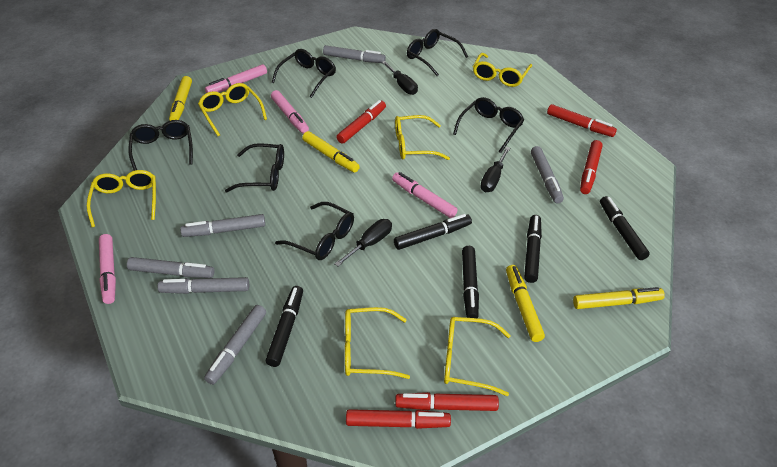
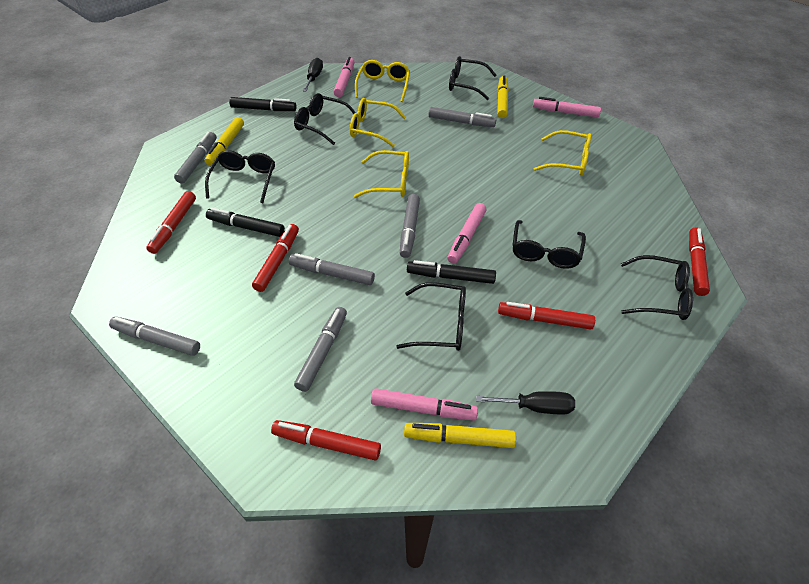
black marker: 5 -> 3
black screwdriver: 3 -> 2
yellow glasses: 6 -> 4
yellow marker: 4 -> 3

